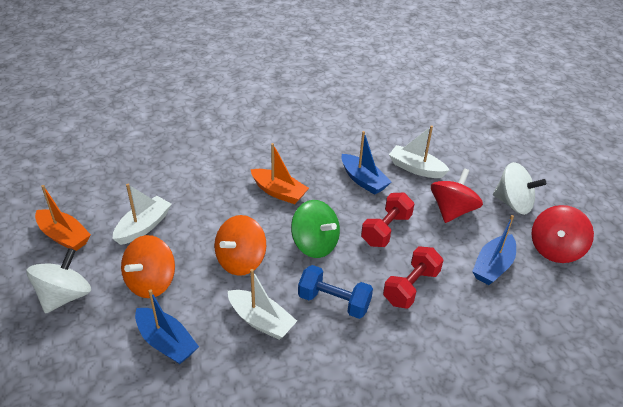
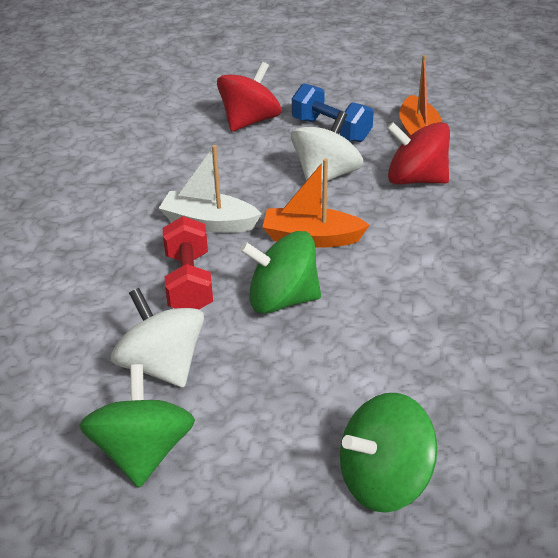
blue boat: 3 -> 0
green spinning top: 1 -> 3
orange spinning top: 2 -> 0
red dumbbell: 2 -> 1
white boat: 3 -> 1

